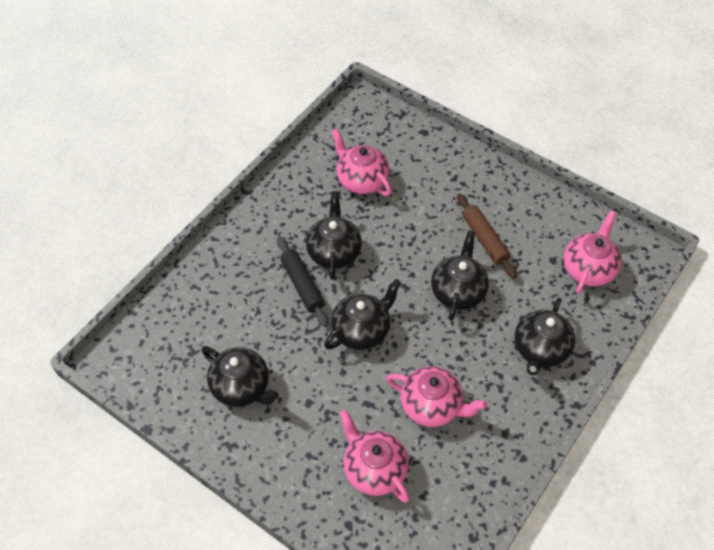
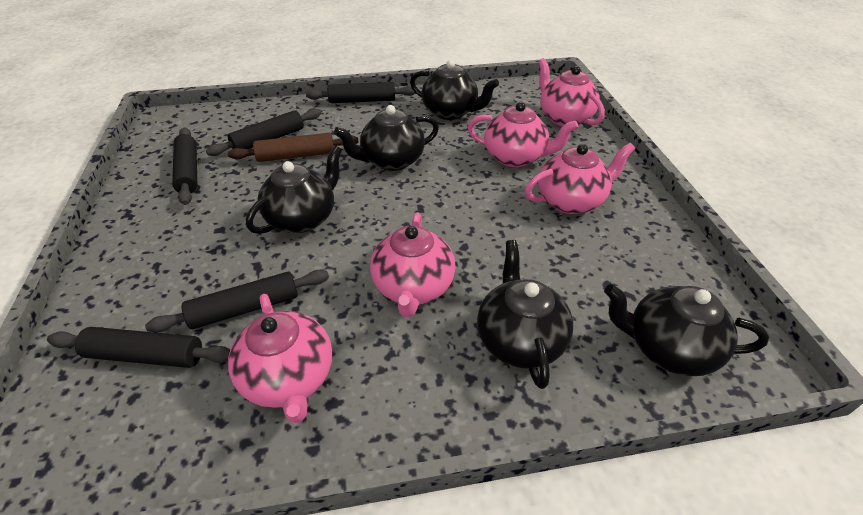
black rolling pin: 1 -> 5
pink teapot: 4 -> 5

